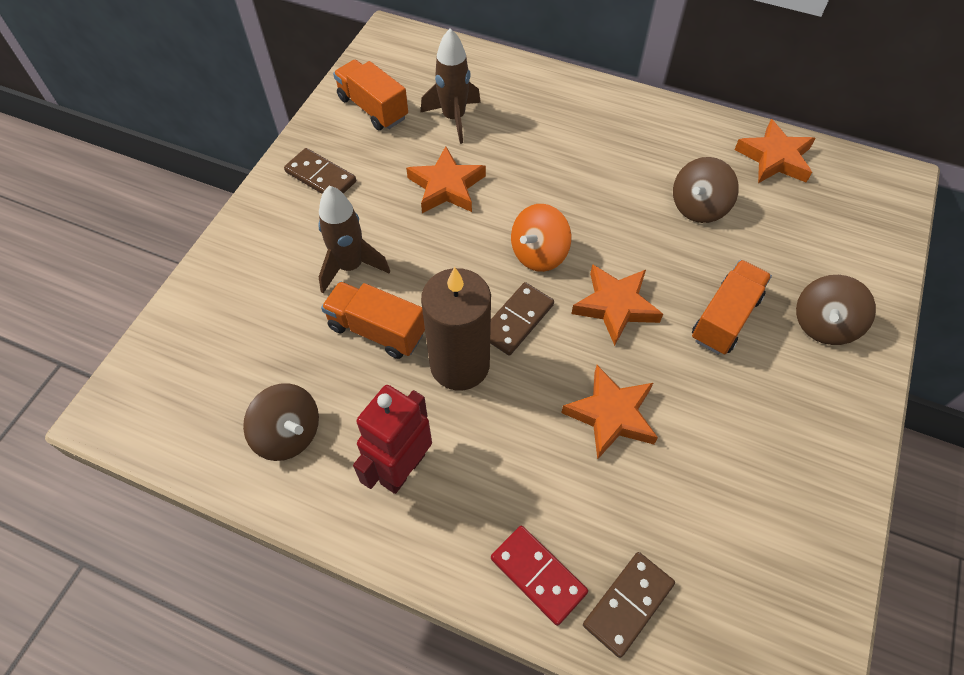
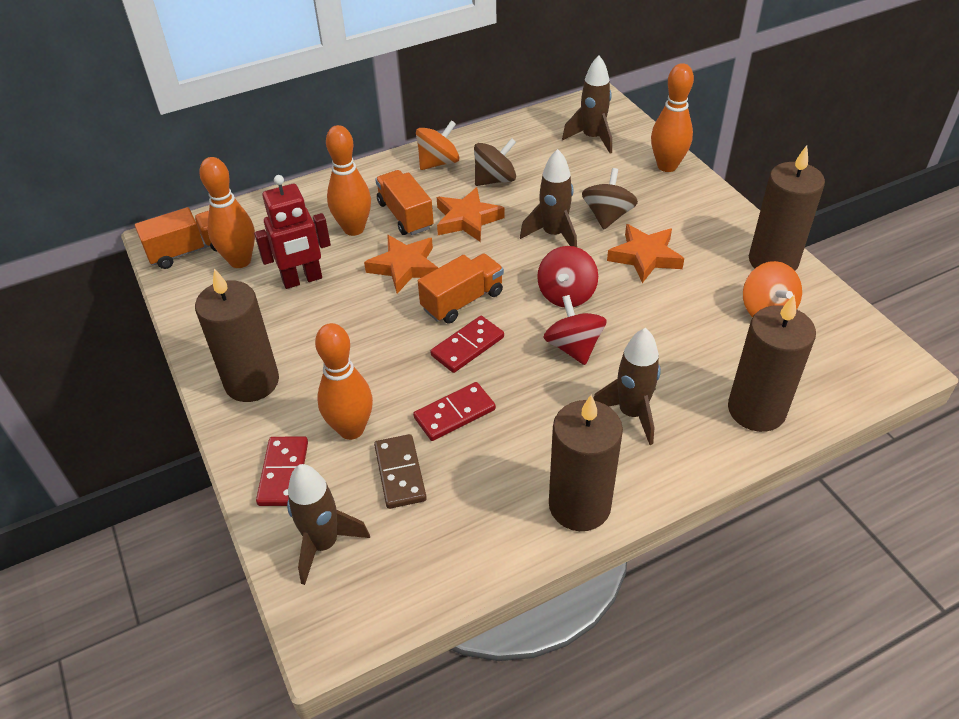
brown candle: 1 -> 4
brown domino: 3 -> 1
brown rocket: 2 -> 4
brown spinning top: 3 -> 2
orange bowling pin: 0 -> 4
orange spinning top: 1 -> 2
orange star: 4 -> 3
red domino: 1 -> 3
red spinning top: 0 -> 2

